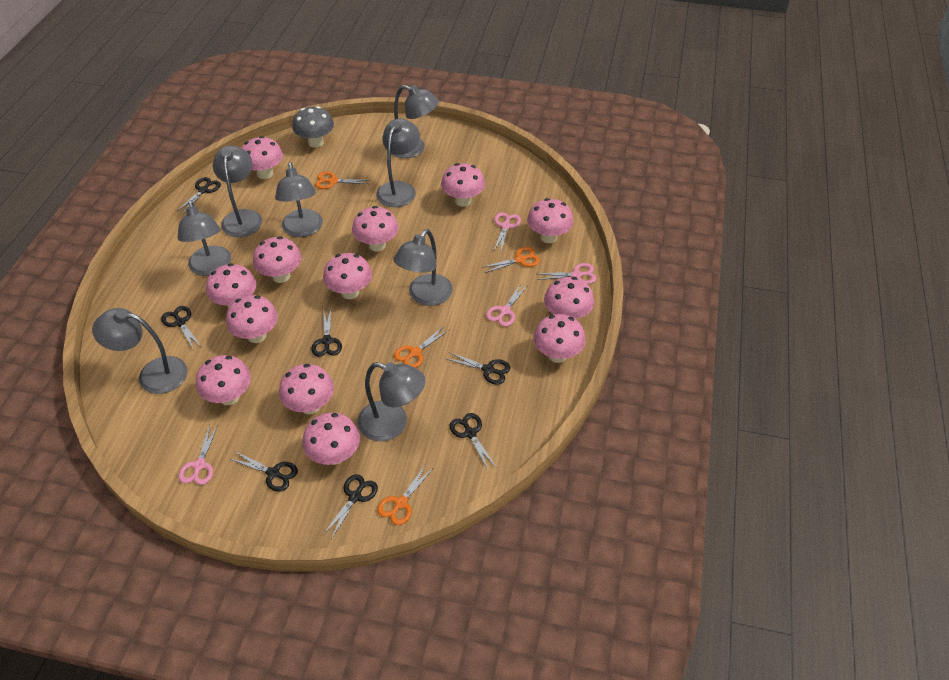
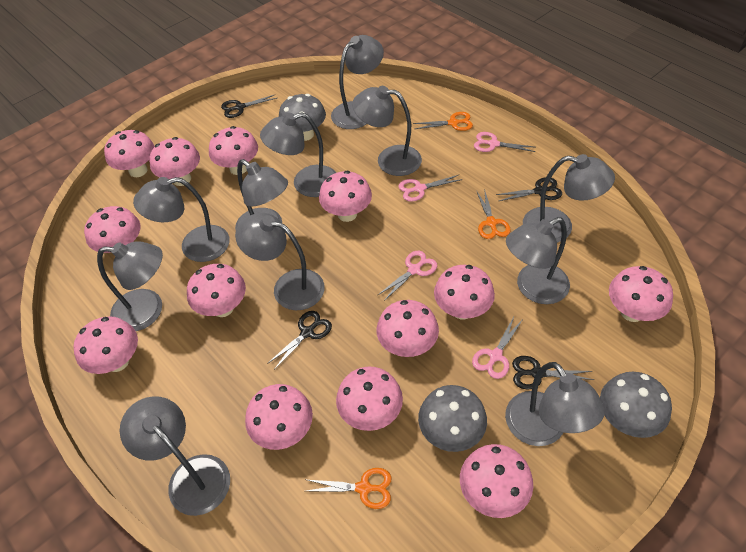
black scissors: 7 -> 4
grey lamp: 8 -> 11
grey mushroom: 1 -> 3
orange scissors: 4 -> 3

